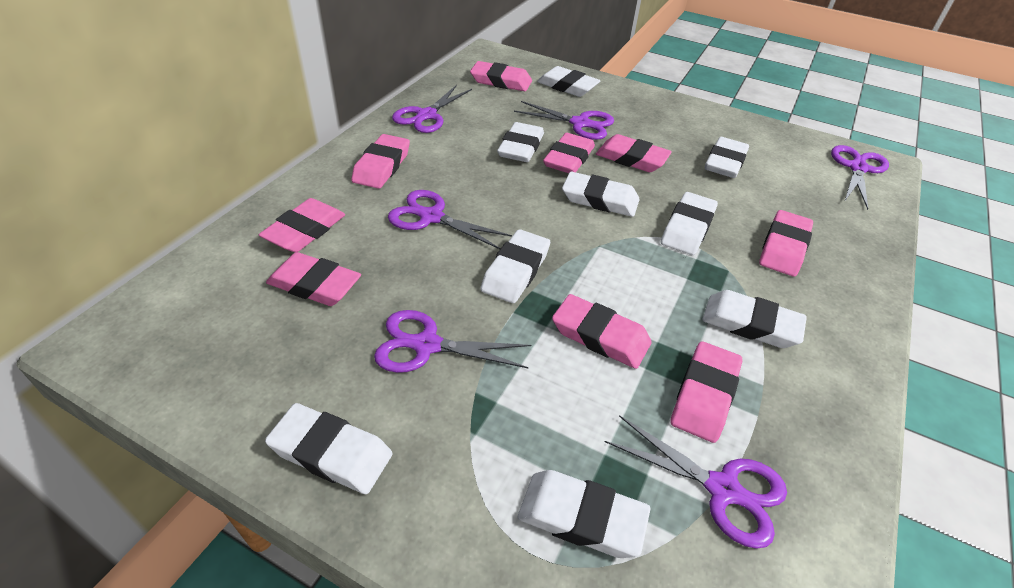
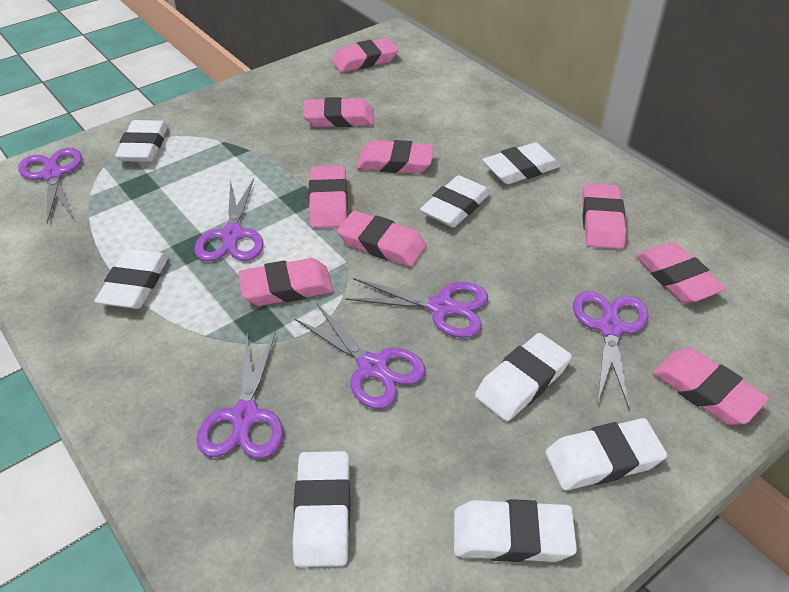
white eraser: 9 -> 8

